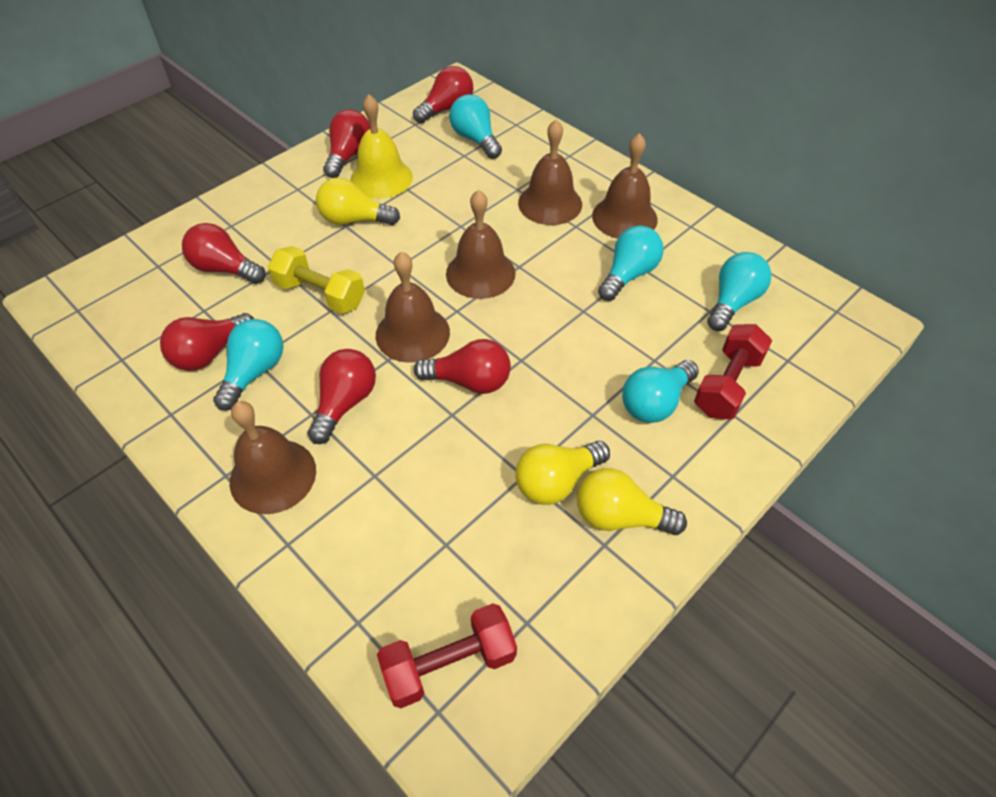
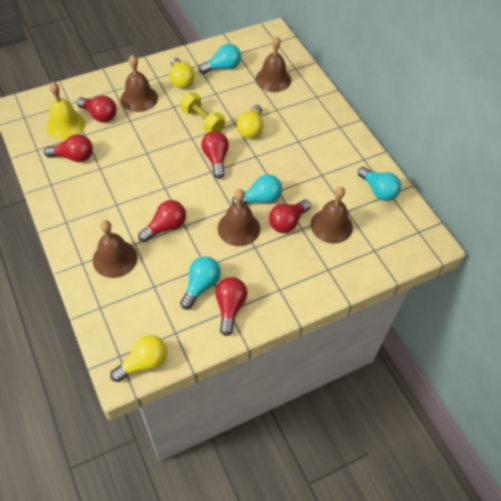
red dumbbell: 2 -> 0
turquoise light bulb: 5 -> 4

